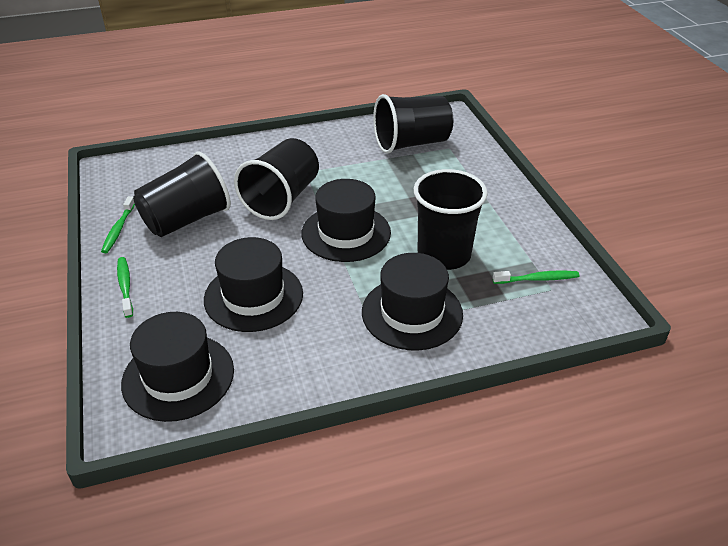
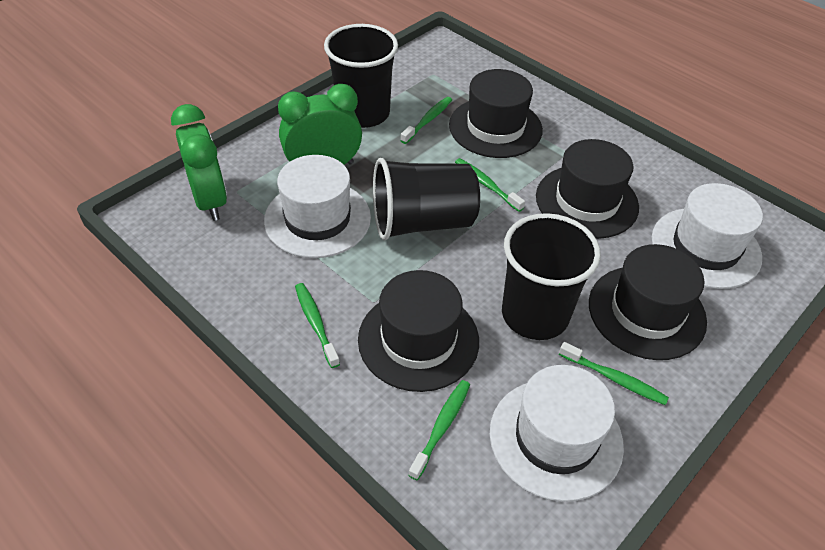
black cup: 4 -> 3
green clock: 0 -> 2
green toothbrush: 3 -> 5
white hat: 0 -> 3

